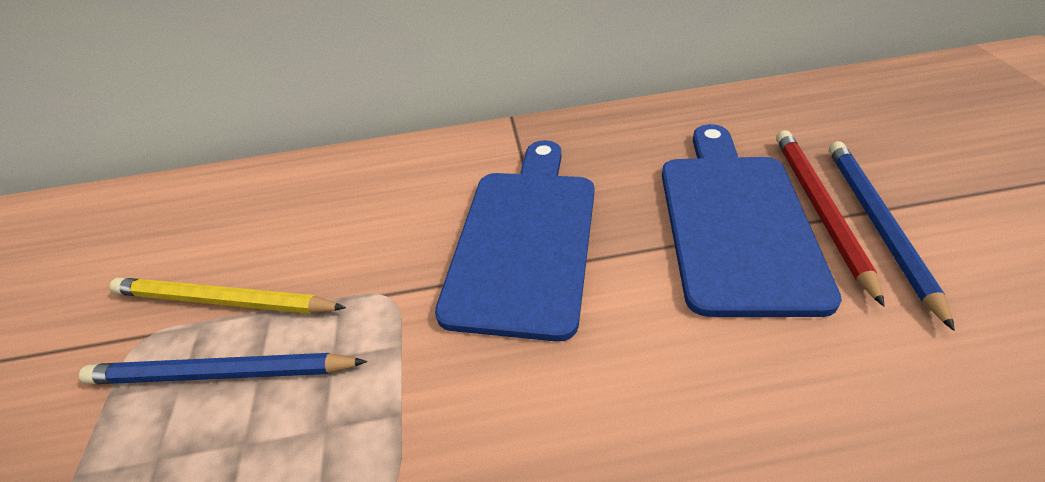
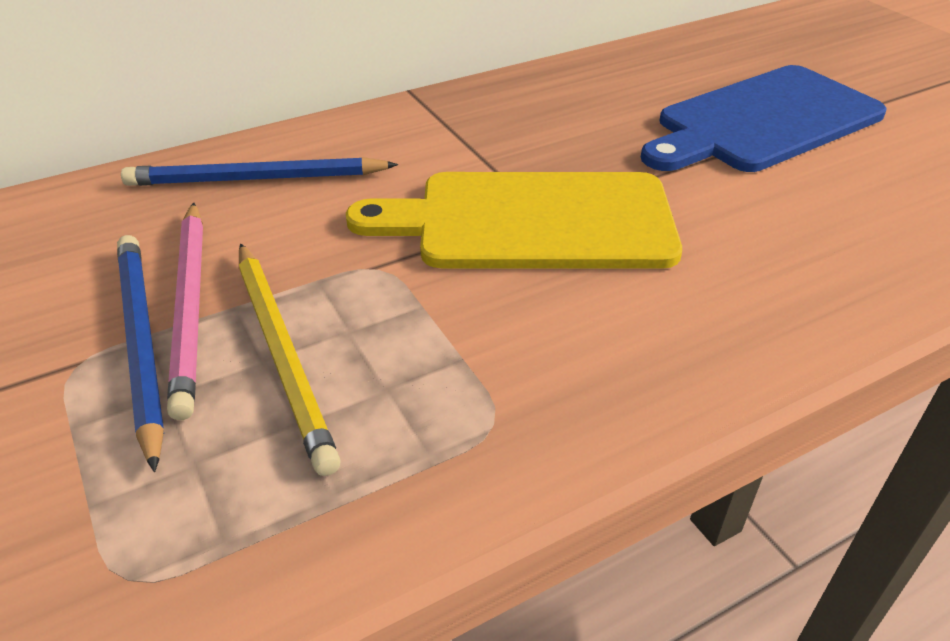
blue cutting board: 2 -> 1
pink pencil: 0 -> 1
red pencil: 1 -> 0
yellow cutting board: 0 -> 1

